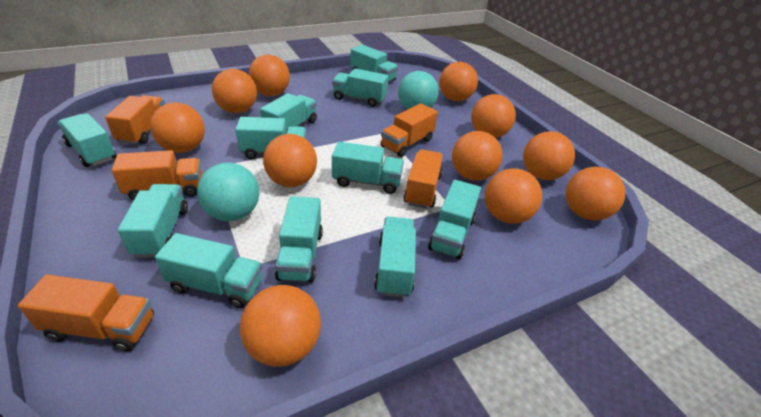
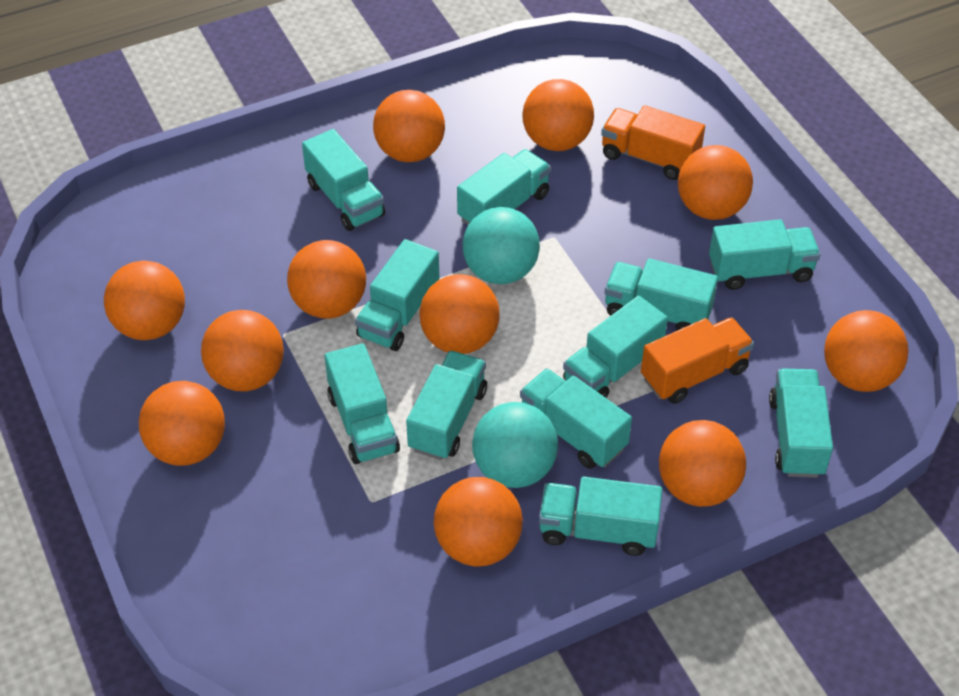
orange truck: 5 -> 2

